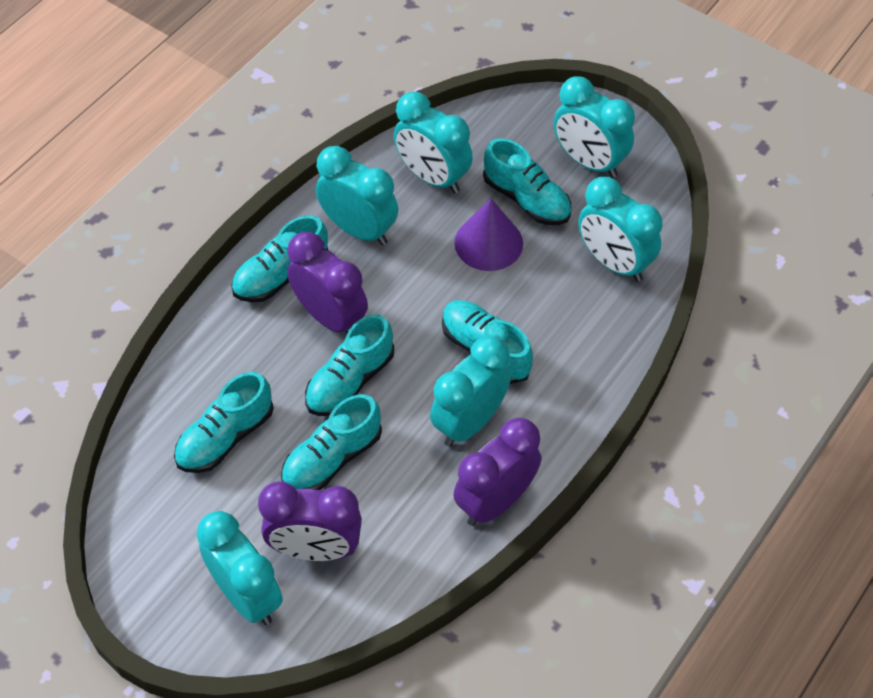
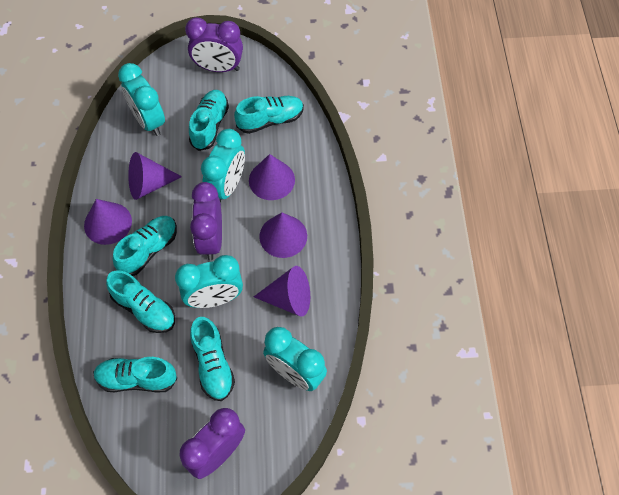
purple cone: 1 -> 5
turquoise clock: 6 -> 4

